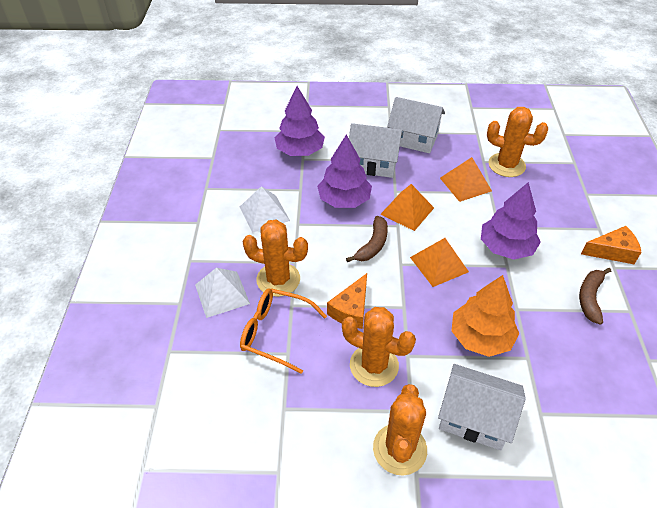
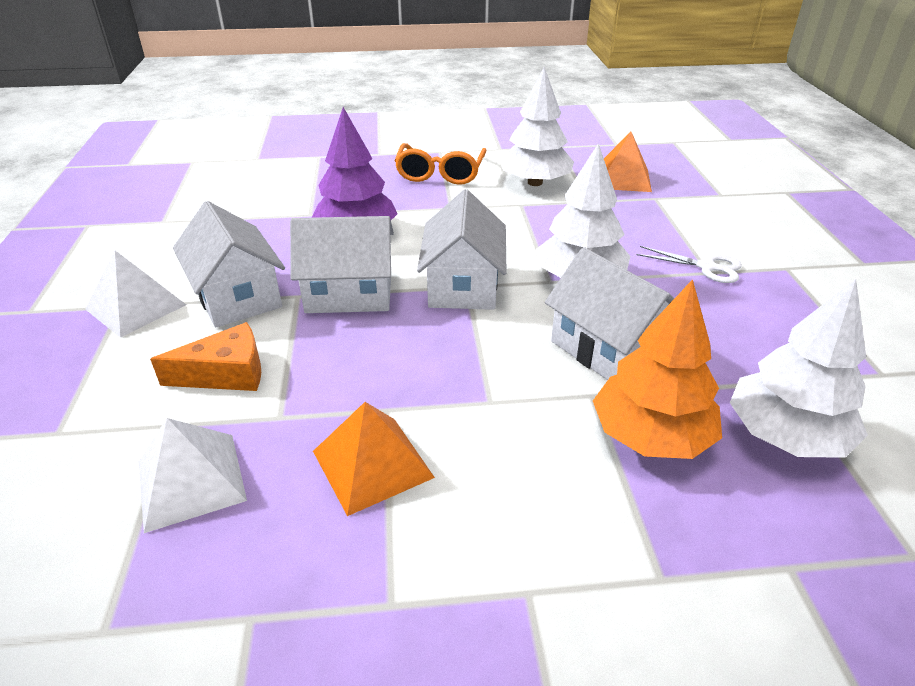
brown banana: 2 -> 0
orange cactus: 4 -> 0
orange cheese: 2 -> 1
orange pyramid: 3 -> 2
purple tree: 3 -> 1
white house: 3 -> 4
white scissors: 0 -> 1
white tree: 0 -> 3

